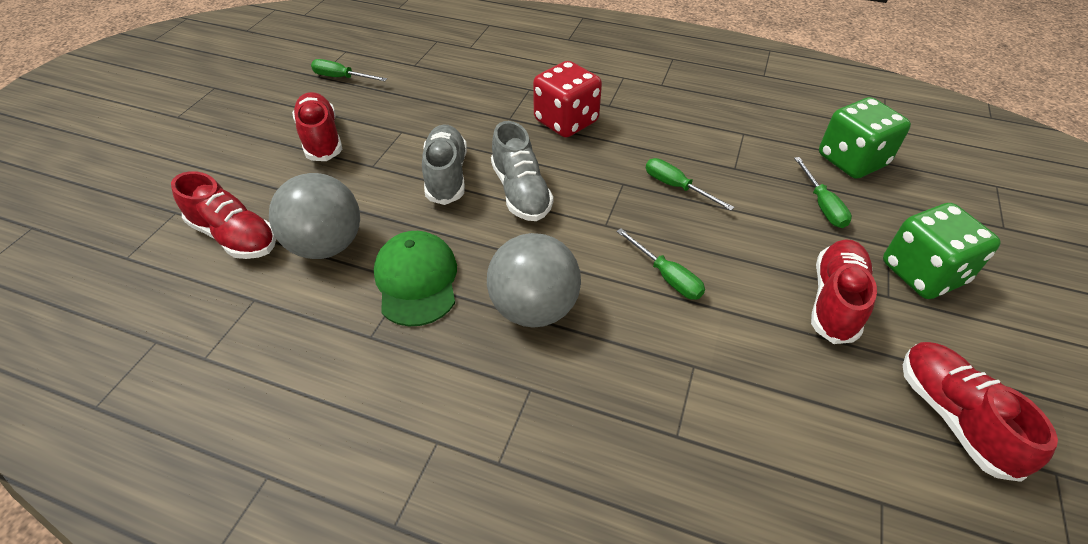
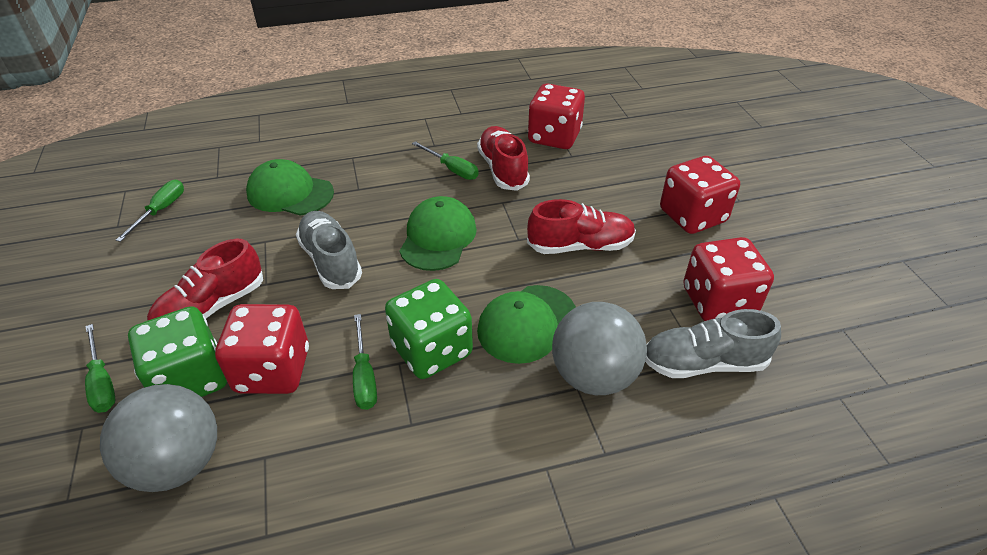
green cap: 1 -> 3
red dice: 1 -> 4
red shoe: 4 -> 3

